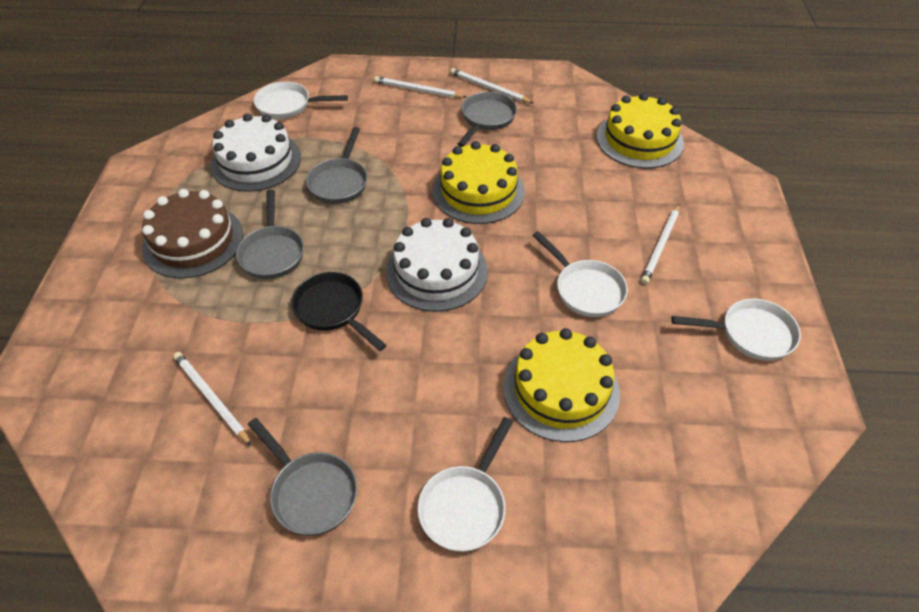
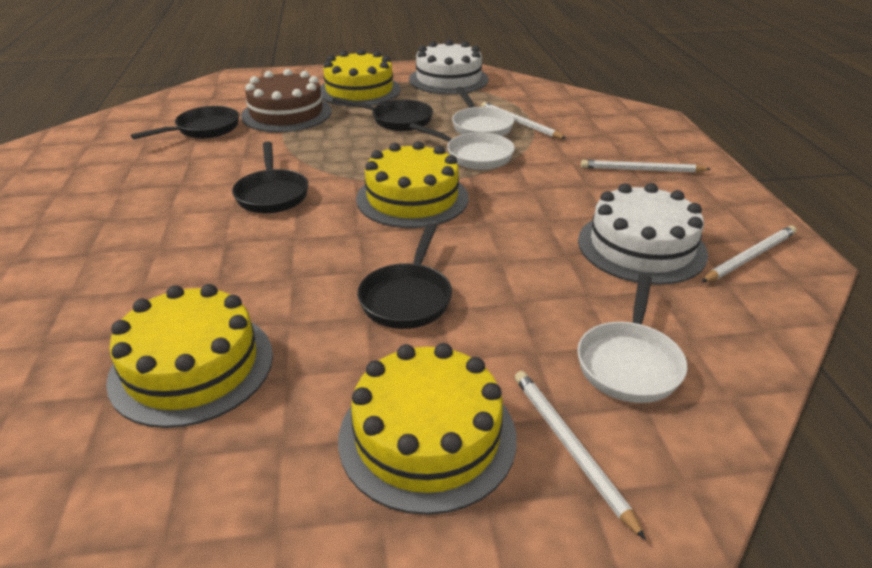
black pan: 1 -> 4
grey pan: 4 -> 0
white pan: 4 -> 3
yellow cake: 3 -> 4

